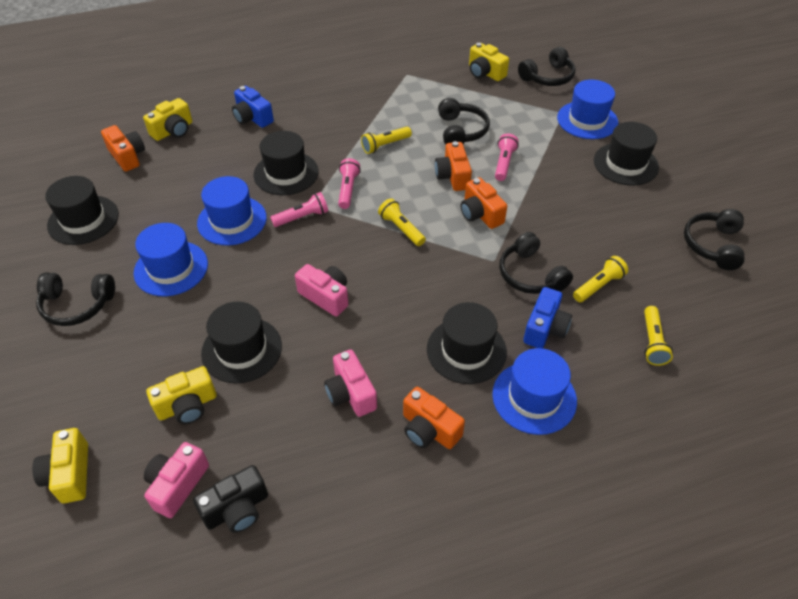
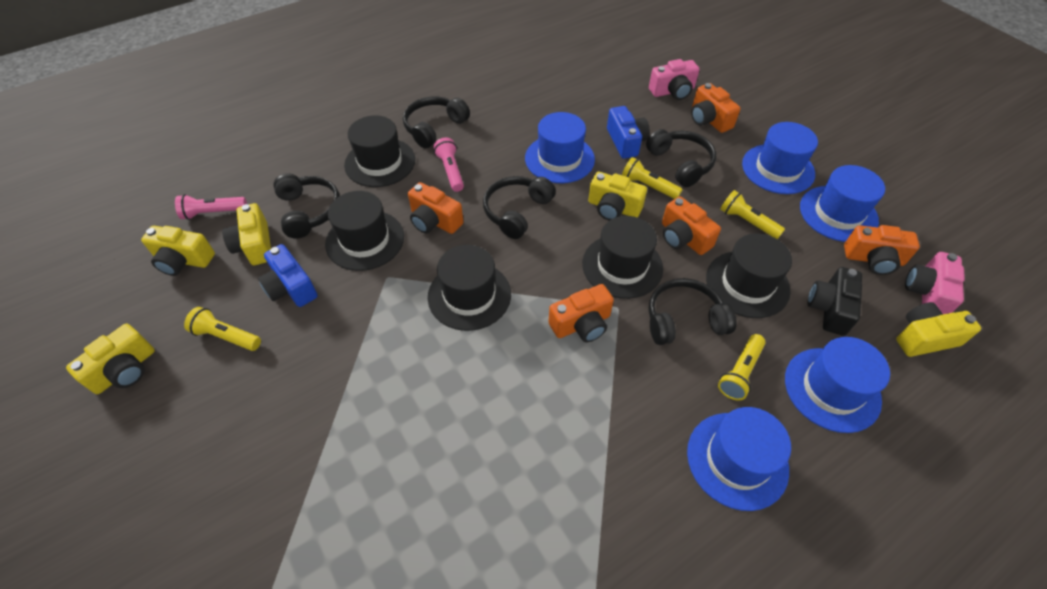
blue hat: 4 -> 5
orange camera: 4 -> 5
pink camera: 3 -> 2
pink flashlight: 3 -> 2
yellow camera: 4 -> 5

